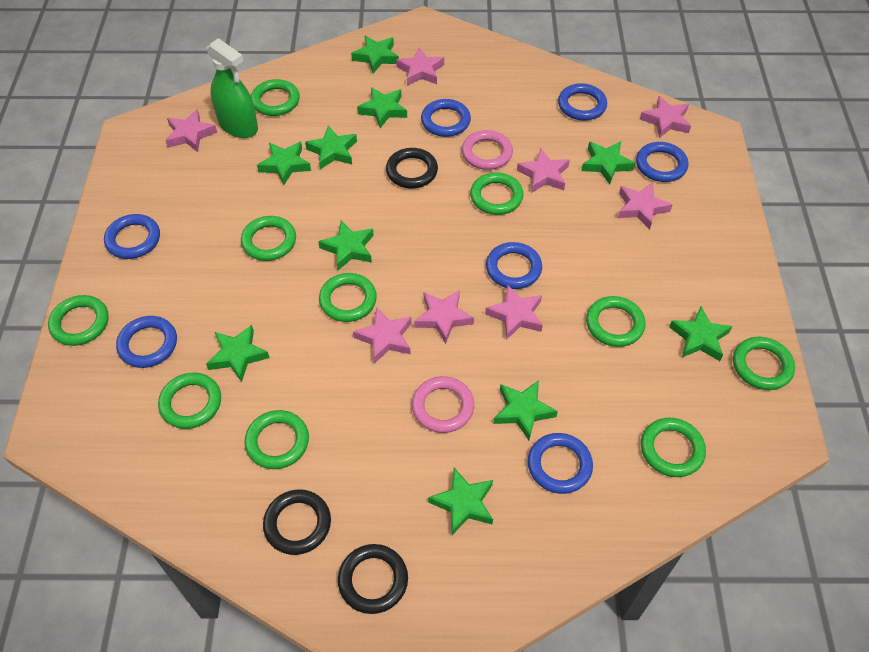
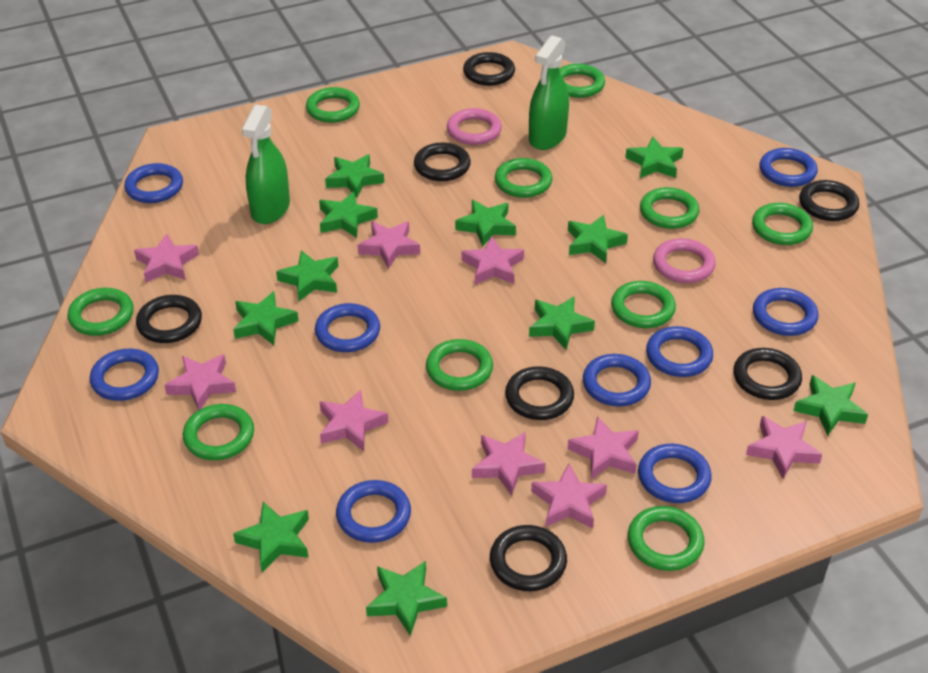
black ring: 3 -> 7
blue ring: 7 -> 9
green spray bottle: 1 -> 2
green star: 10 -> 11
pink star: 8 -> 9

